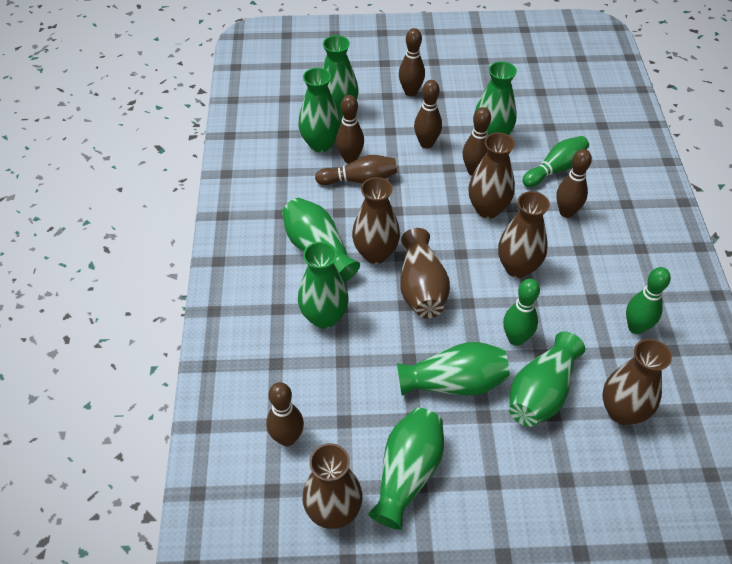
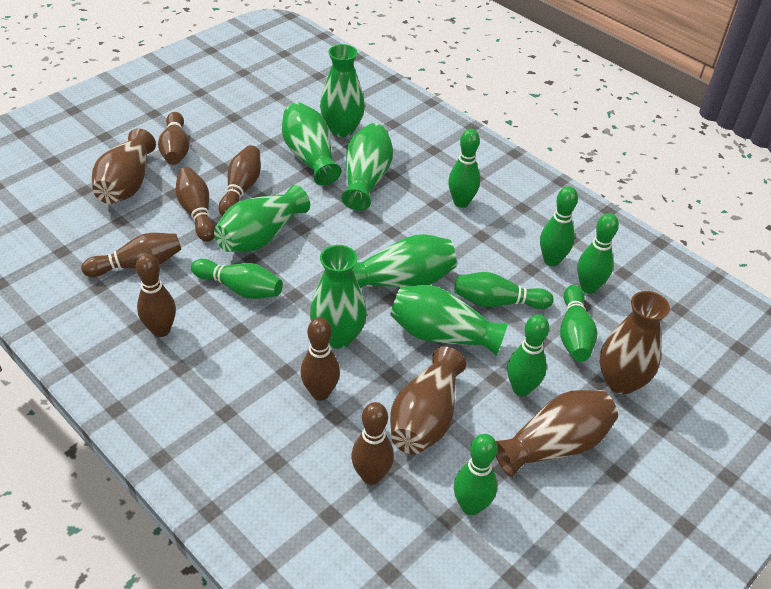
brown vase: 6 -> 4
green bowling pin: 3 -> 8
green vase: 8 -> 7

